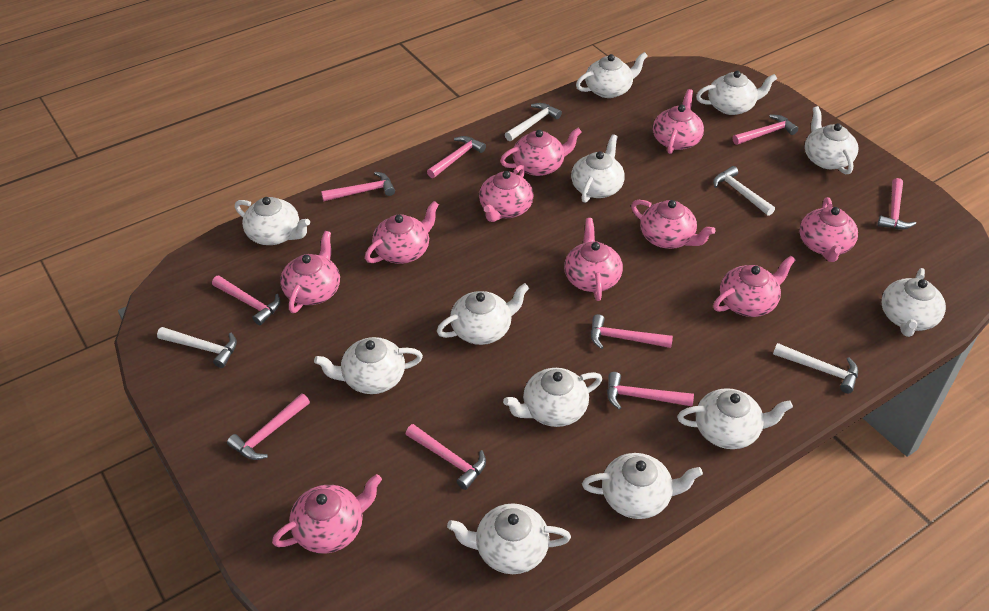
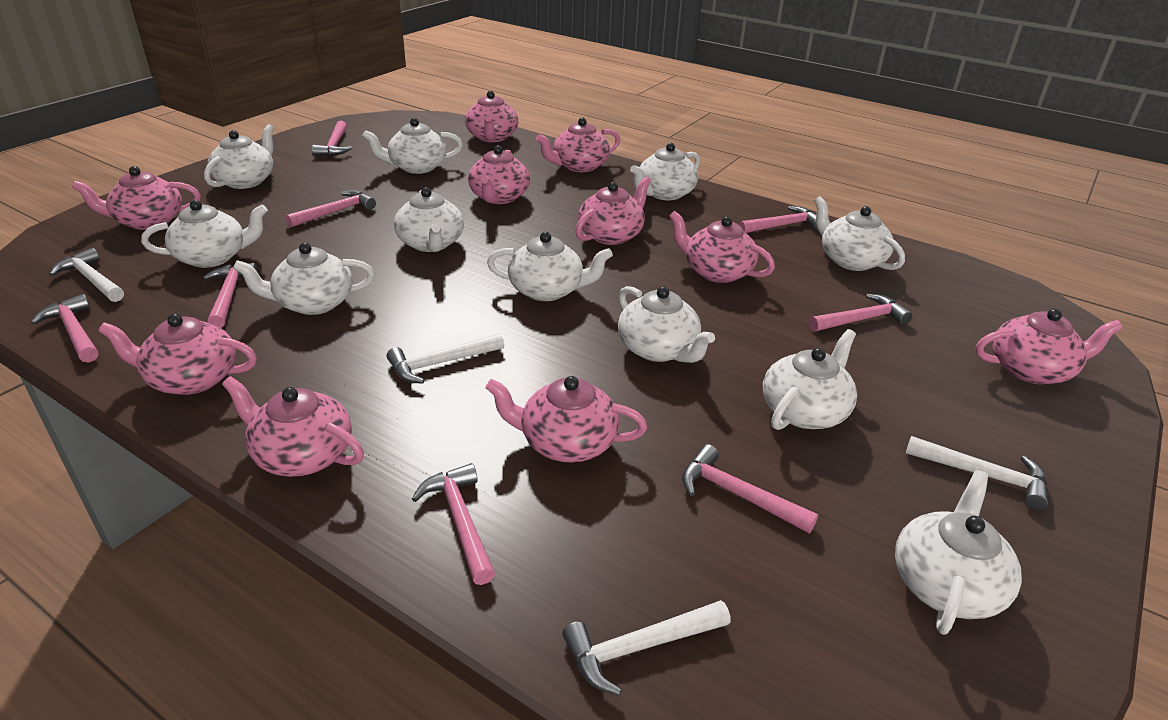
pink hammer: 9 -> 8
white teapot: 12 -> 11

